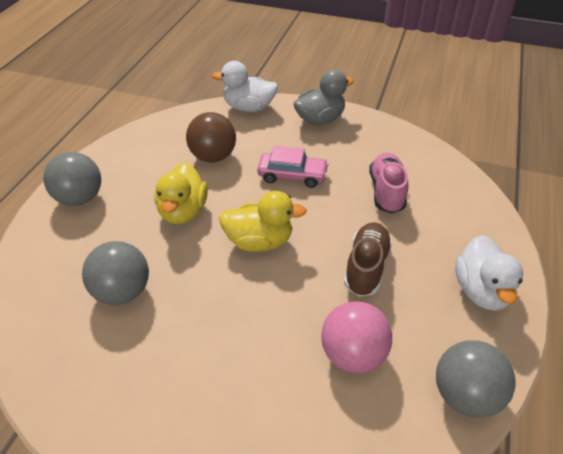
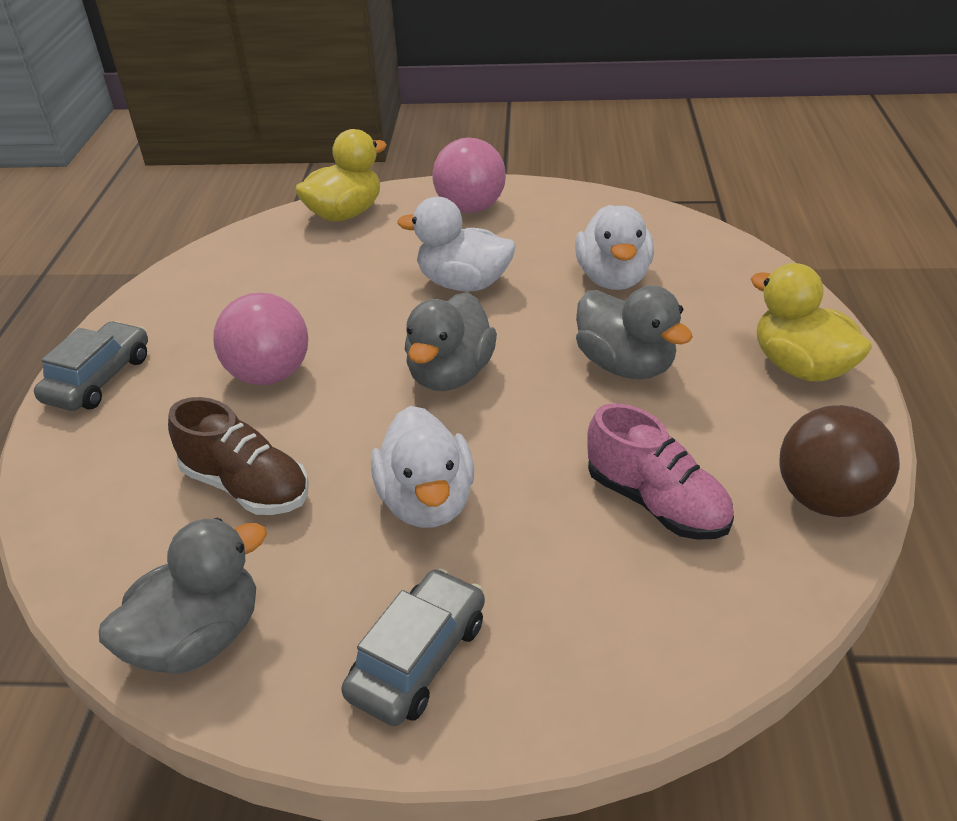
grey ball: 3 -> 0
grey car: 0 -> 2
grey duck: 1 -> 3
pink ball: 1 -> 2
pink car: 1 -> 0
white duck: 2 -> 3

